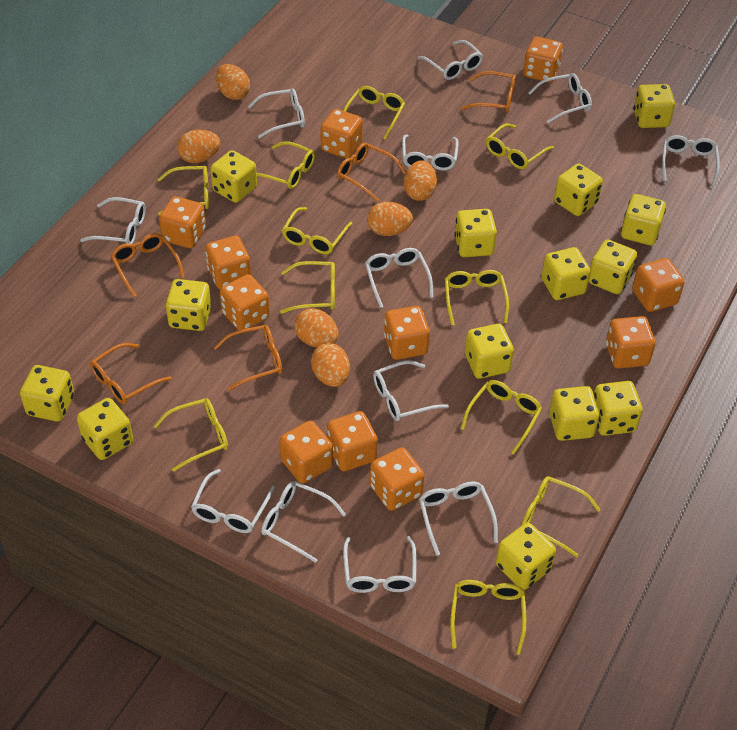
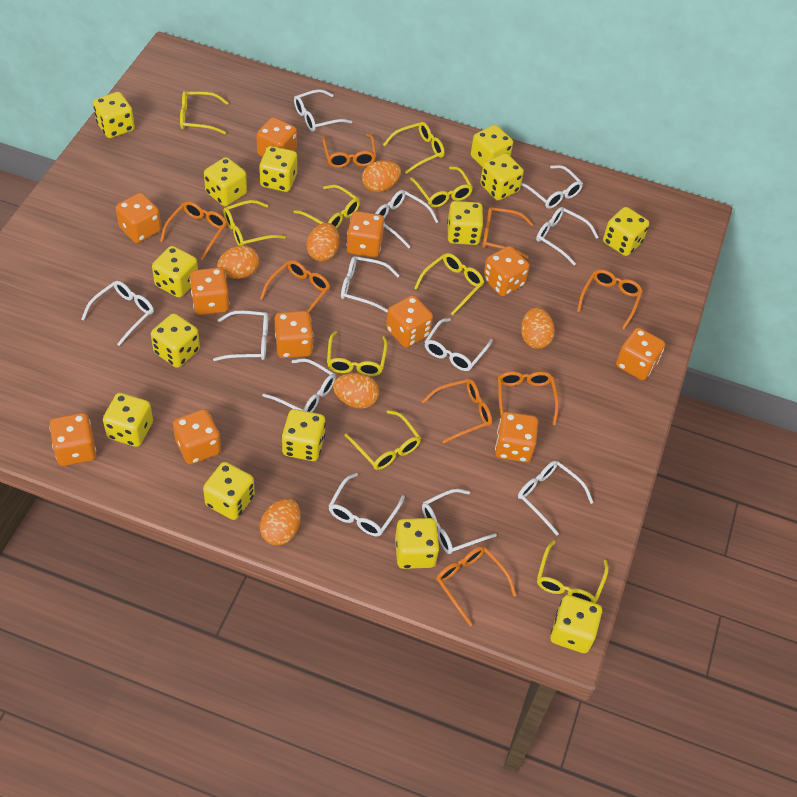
orange glasses: 5 -> 8
yellow glasses: 11 -> 9

